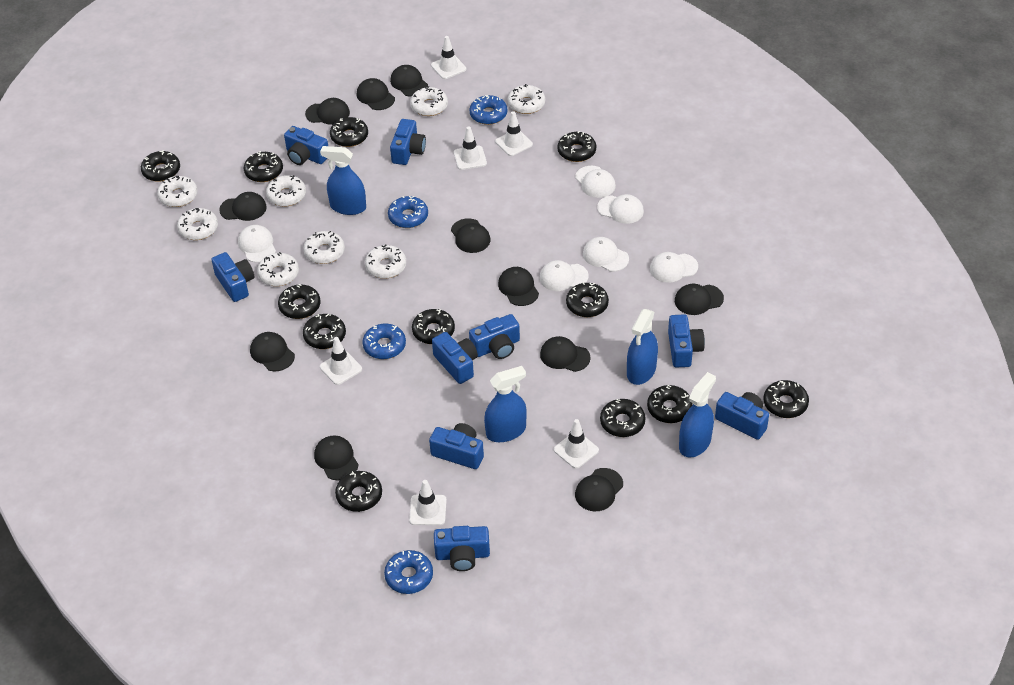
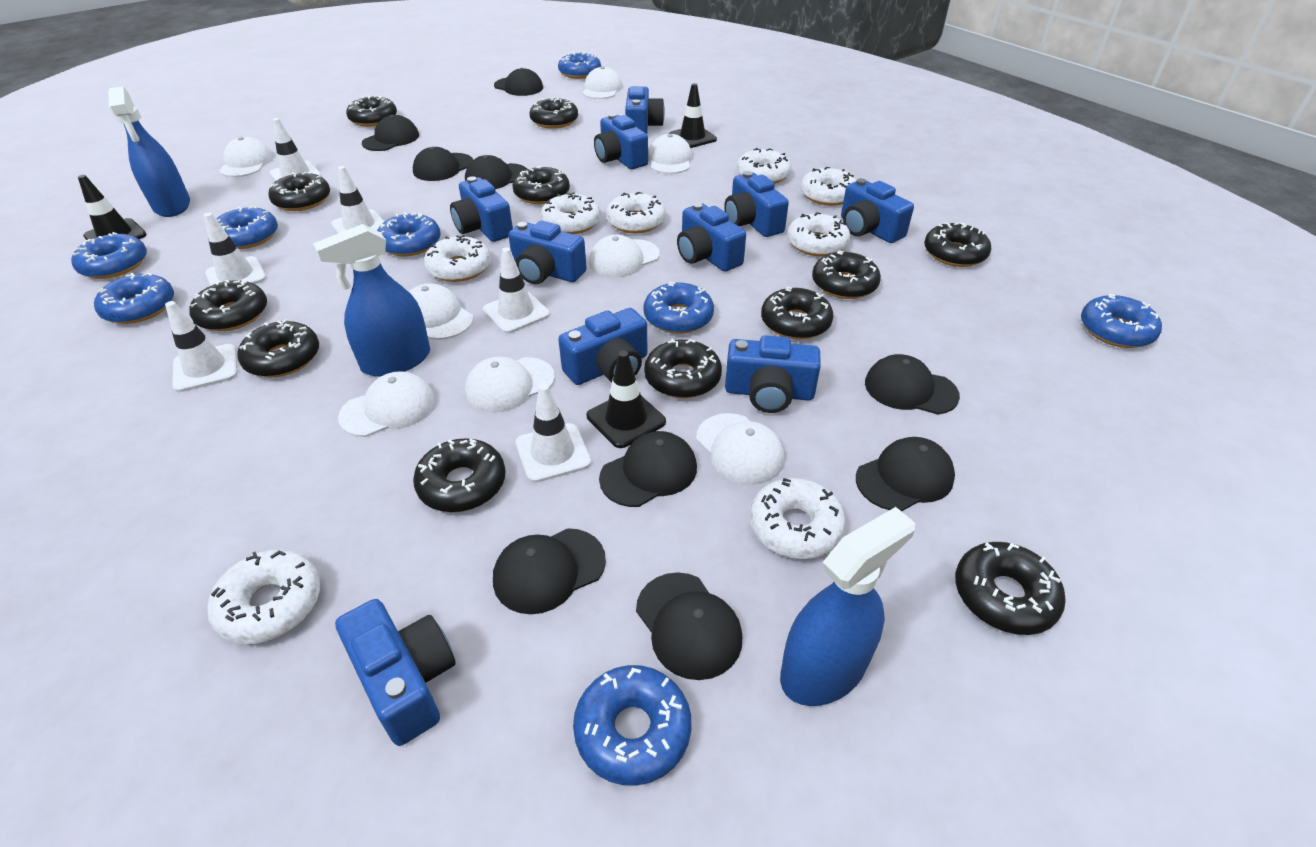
black cap: 11 -> 9
black traffic cone: 0 -> 3
blue camera: 9 -> 10
blue donut: 4 -> 8
blue spray bottle: 4 -> 3
white cap: 6 -> 8

